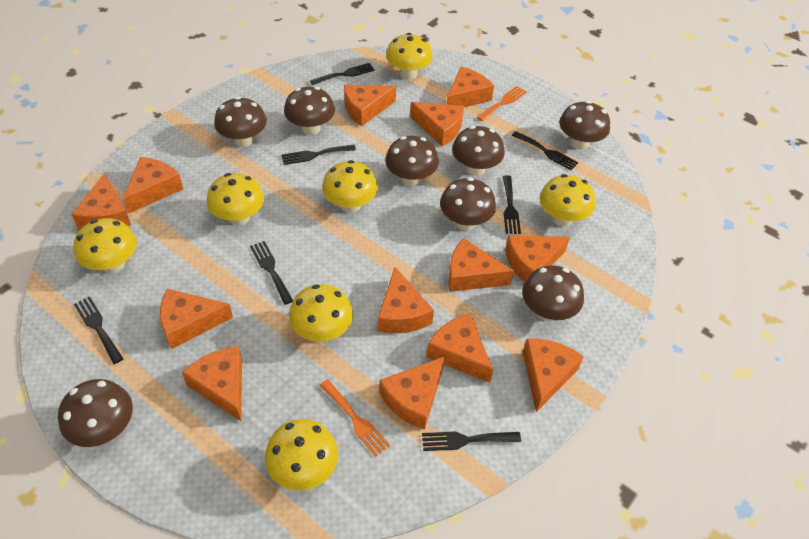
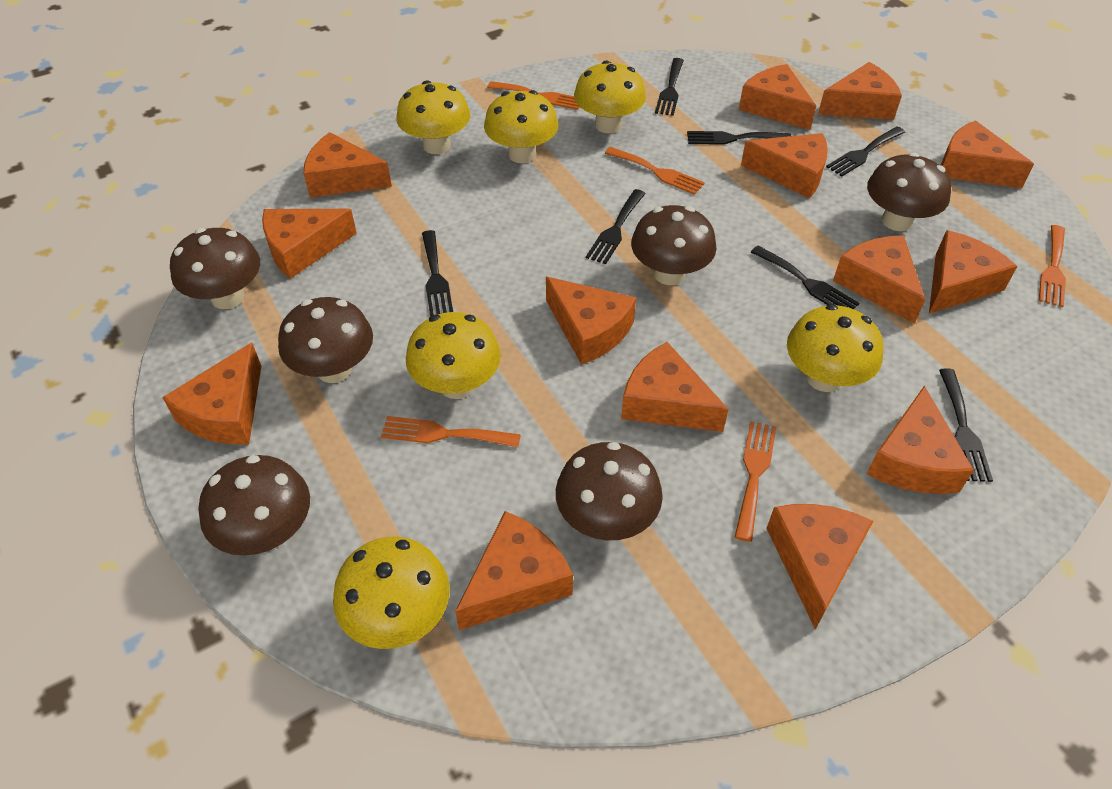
brown mushroom: 8 -> 6
orange cheese: 13 -> 14
orange fork: 2 -> 5
yellow mushroom: 7 -> 6

